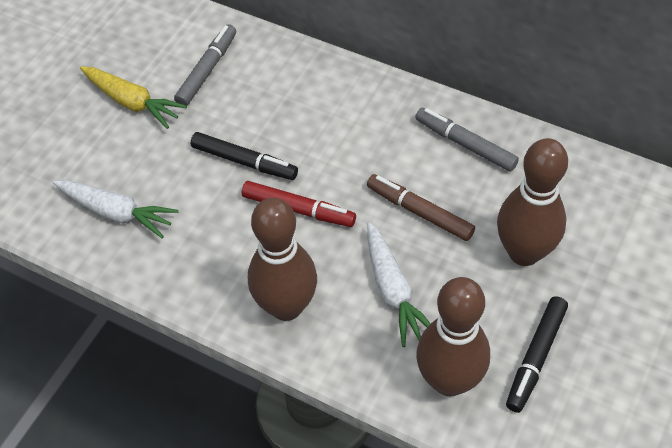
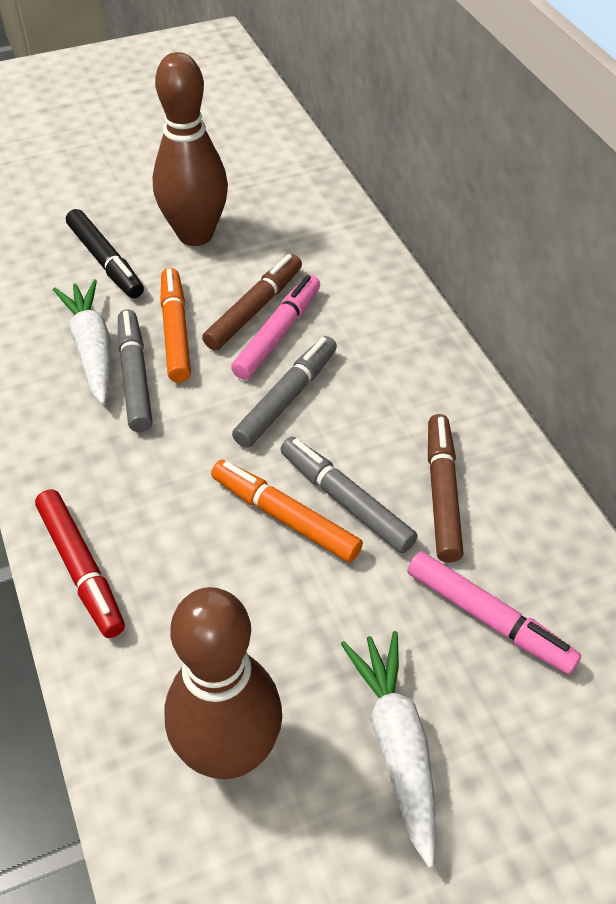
black marker: 2 -> 1
brown bowling pin: 3 -> 2
brown marker: 1 -> 2
grey marker: 2 -> 3
orange marker: 0 -> 2
pink marker: 0 -> 2
yellow carrot: 1 -> 0

